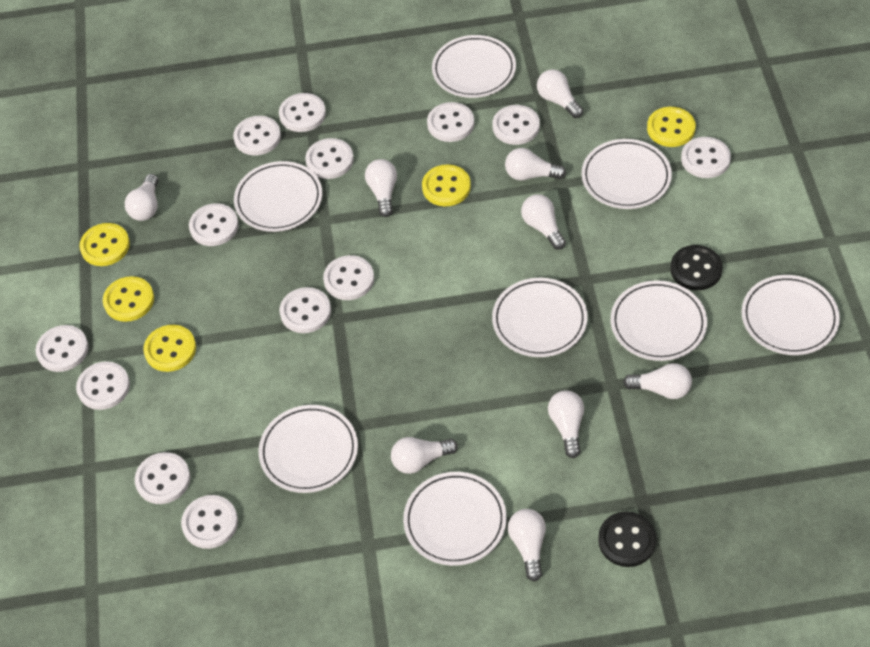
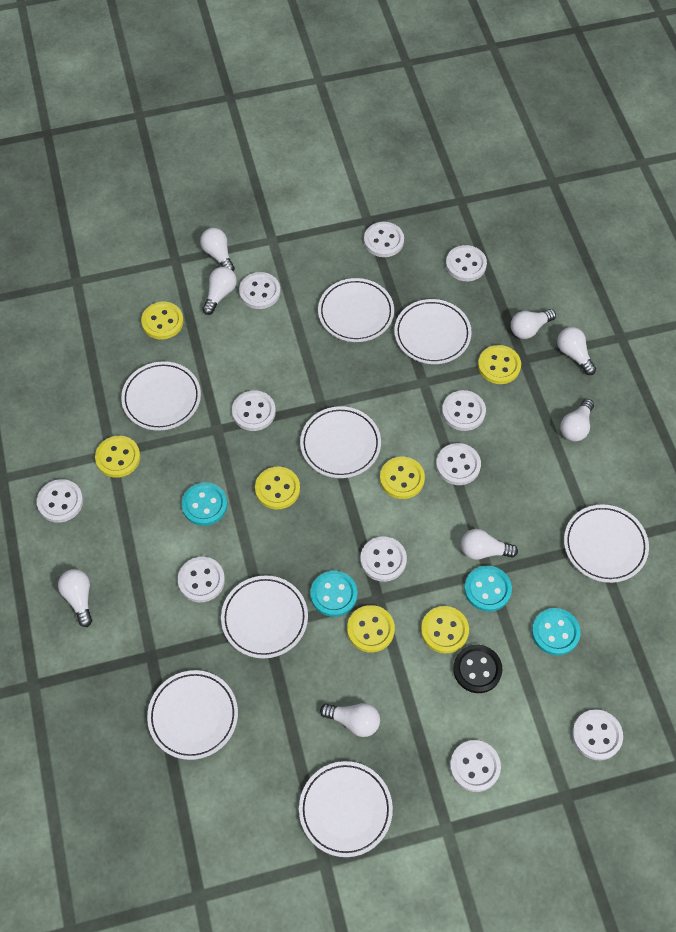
black button: 2 -> 1
turquoise button: 0 -> 4
white button: 13 -> 11
white light bulb: 9 -> 8
yellow button: 5 -> 7

